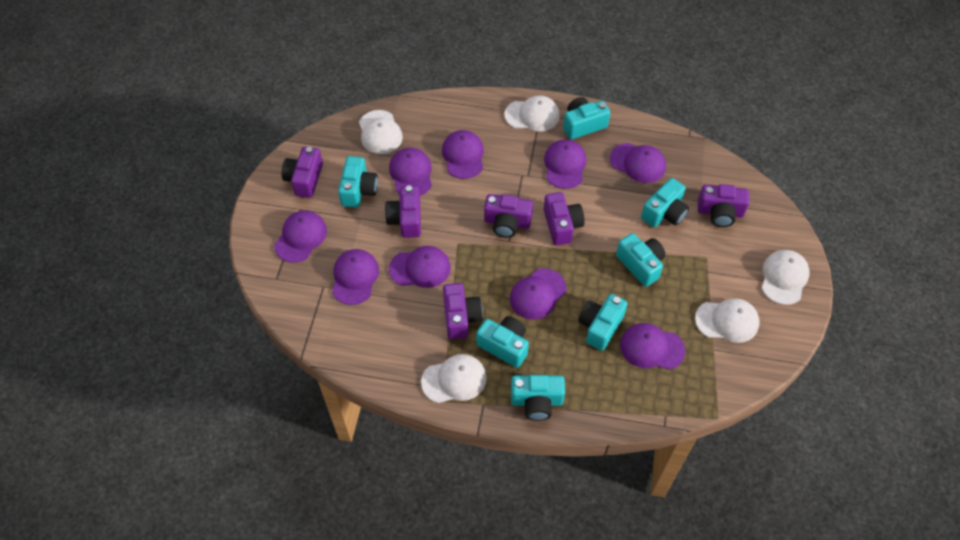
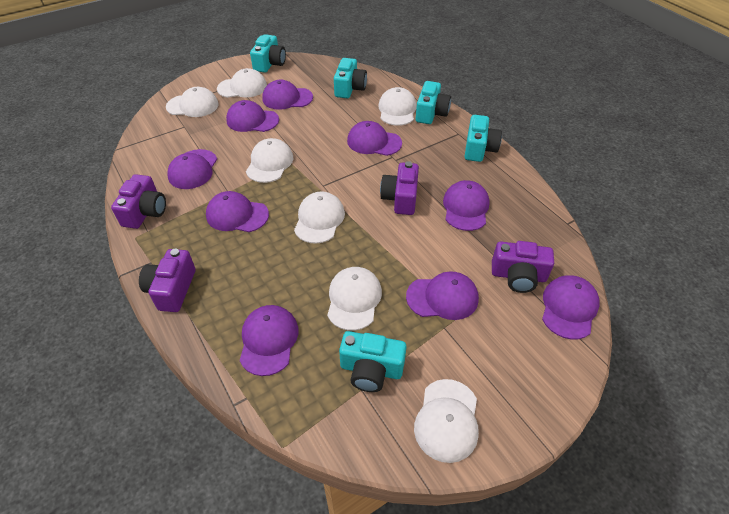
purple camera: 6 -> 4
turquoise camera: 7 -> 5
white cap: 5 -> 7

